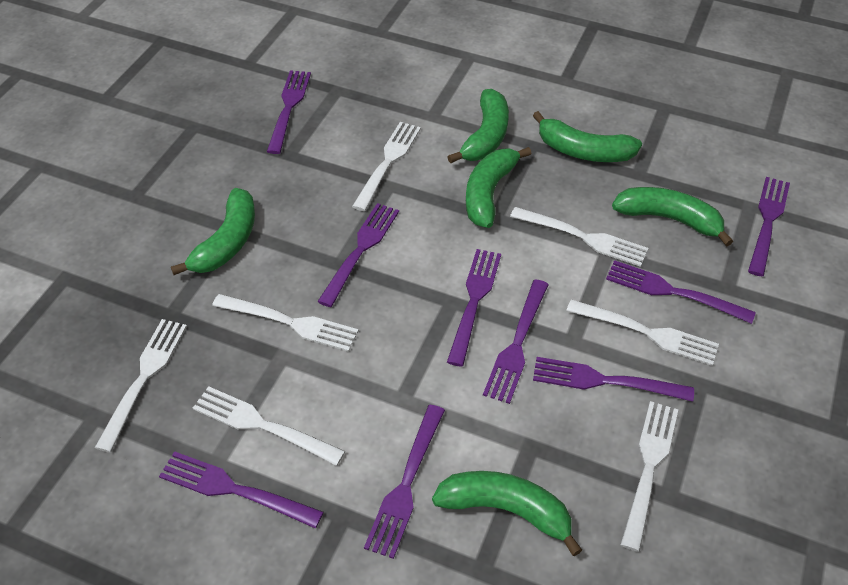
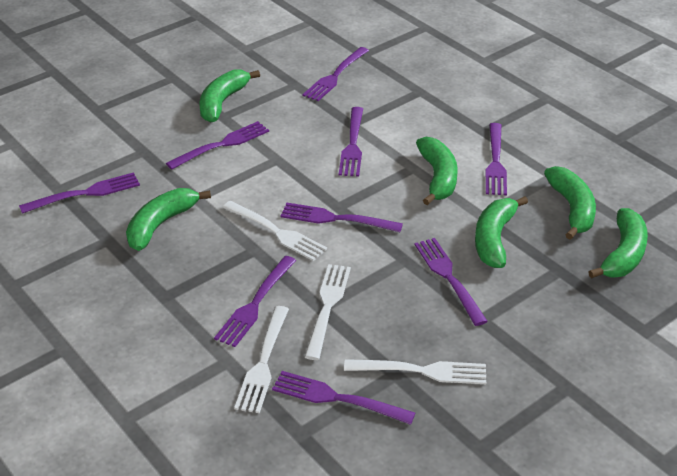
white fork: 7 -> 4

